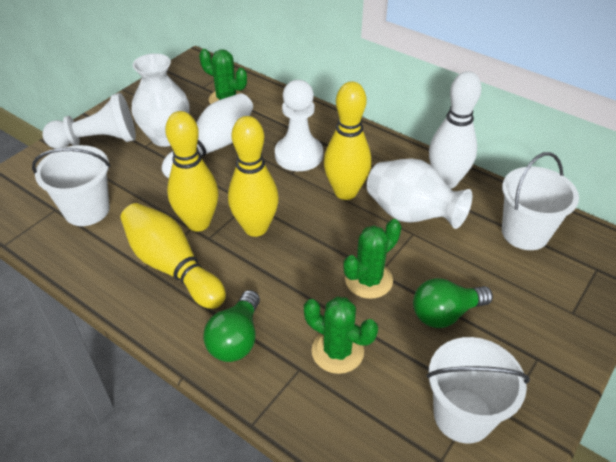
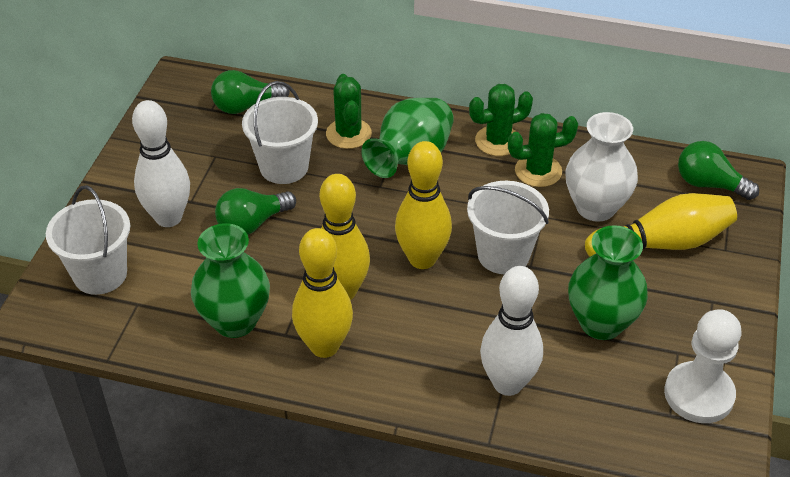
green light bulb: 2 -> 3
green vase: 0 -> 3
white pawn: 2 -> 1
white vase: 2 -> 1

